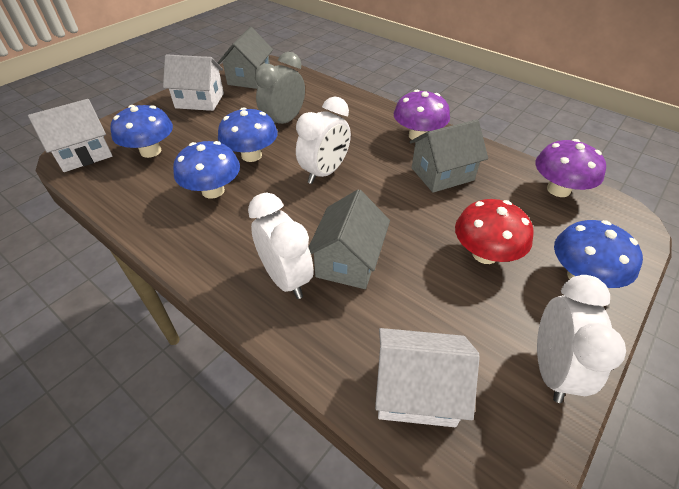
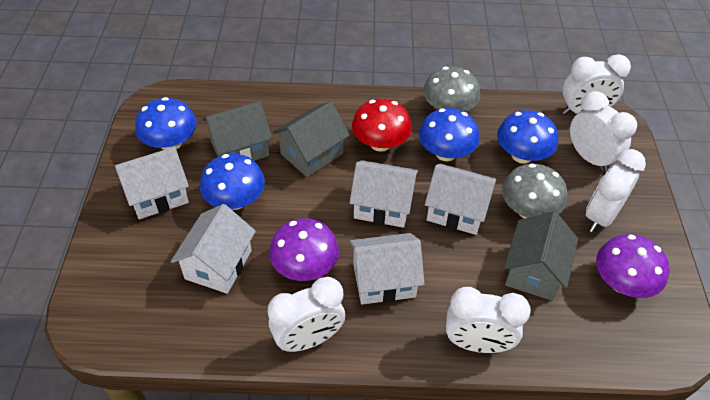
grey clock: 1 -> 0
grey mushroom: 0 -> 2
white clock: 3 -> 5
white house: 3 -> 5

